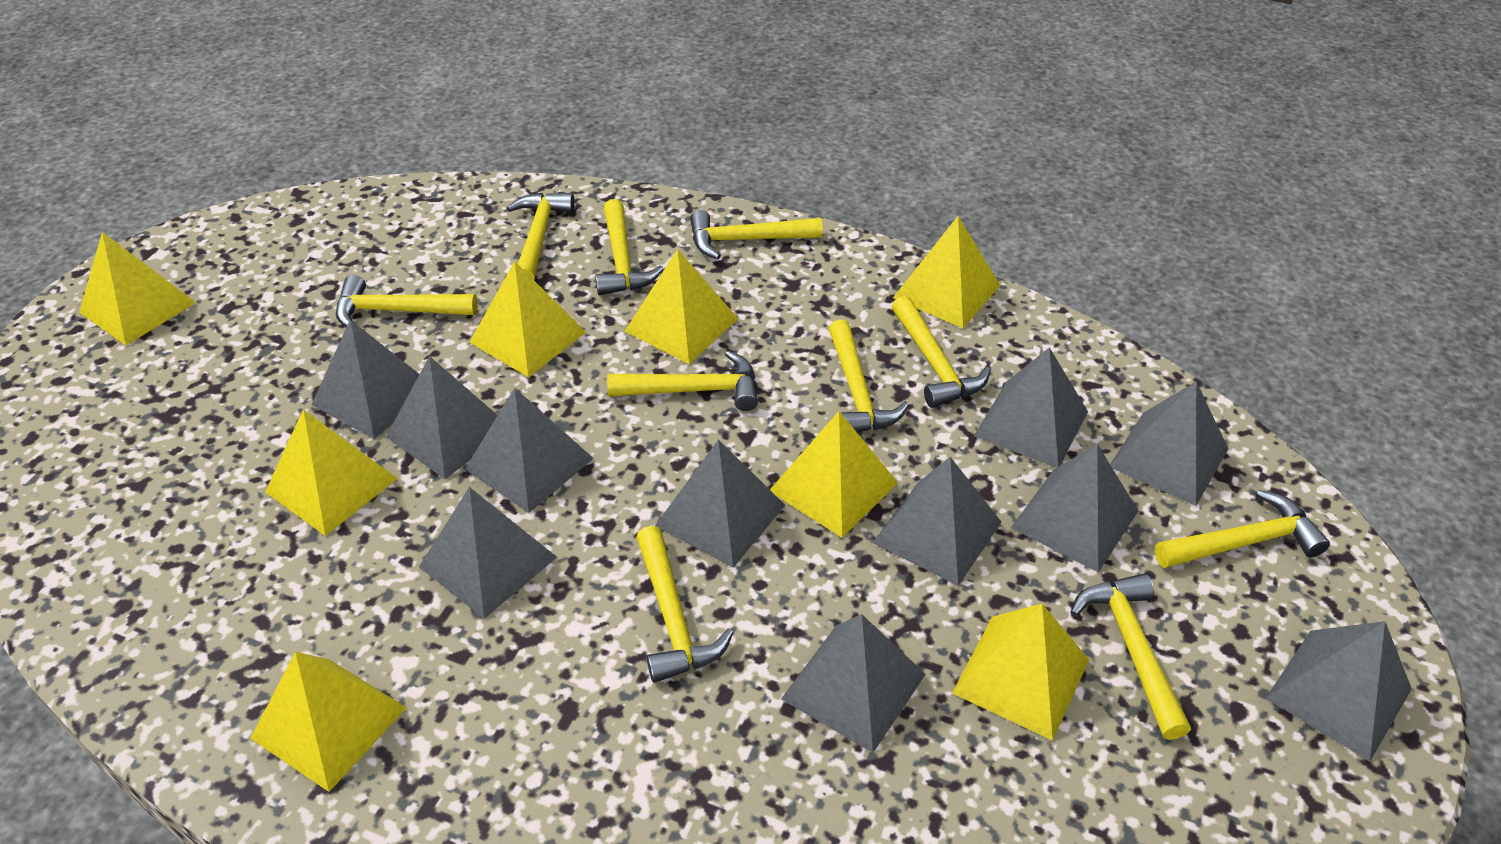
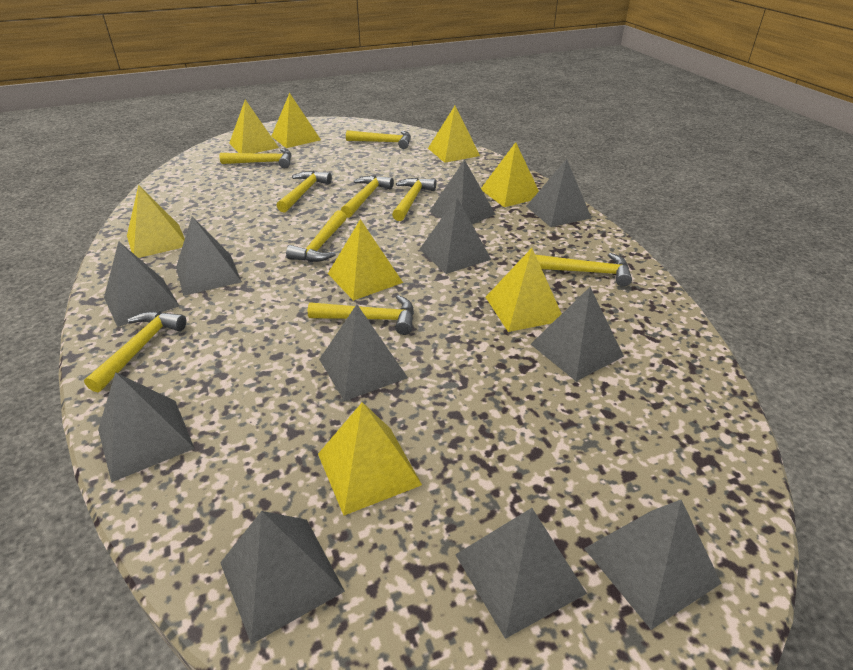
yellow hammer: 10 -> 9

